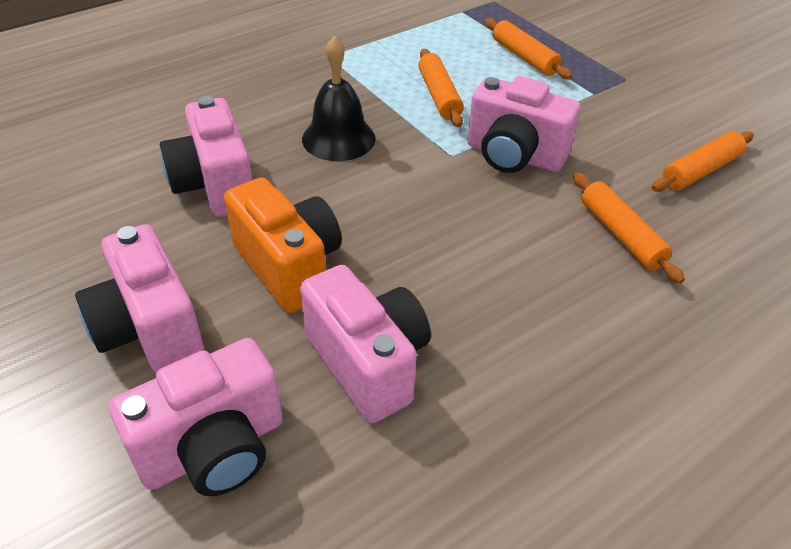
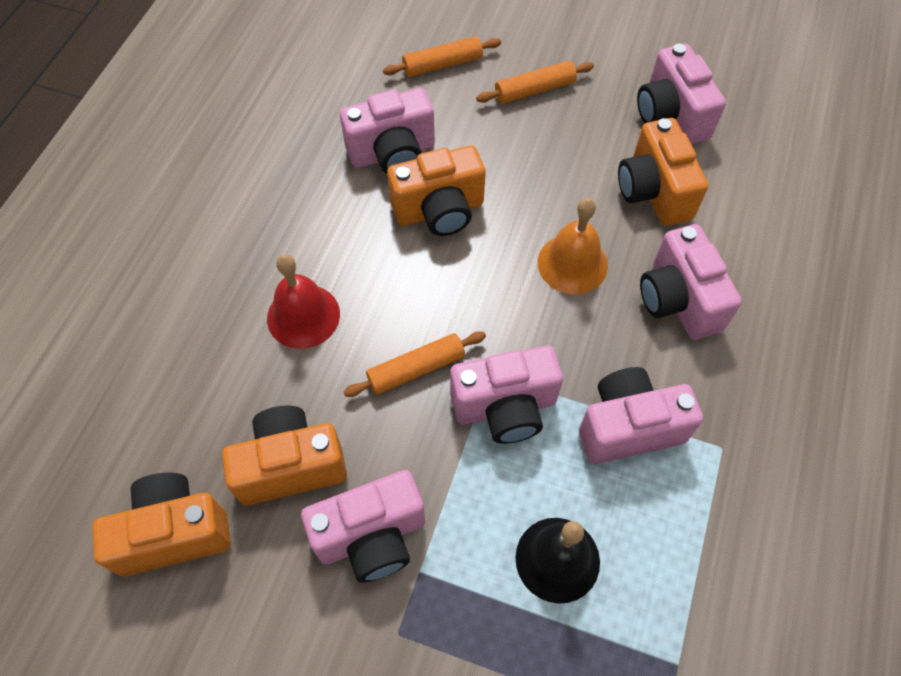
orange bell: 0 -> 1
orange camera: 1 -> 4
orange rolling pin: 4 -> 3
pink camera: 5 -> 6
red bell: 0 -> 1

